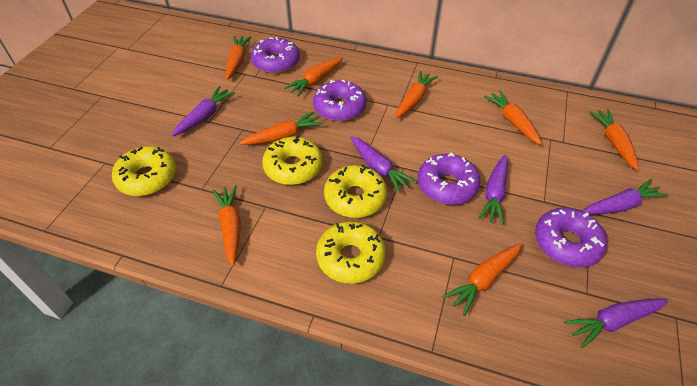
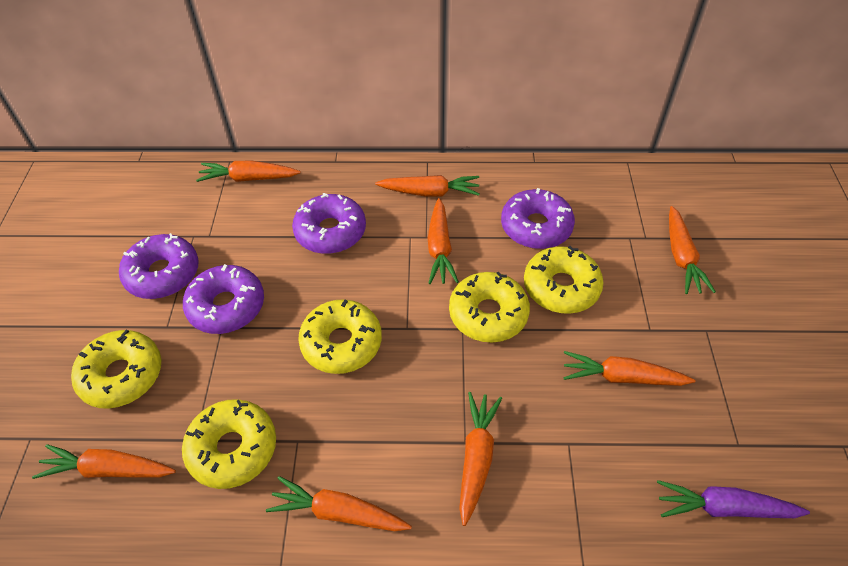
purple carrot: 5 -> 1
yellow donut: 4 -> 5

